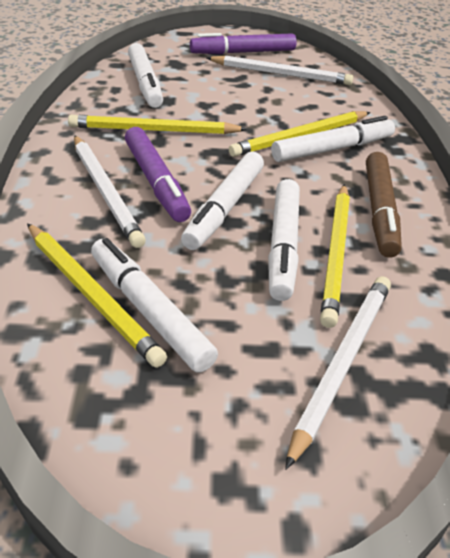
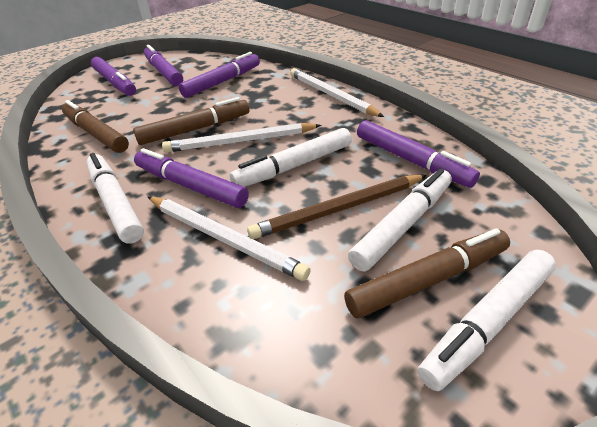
brown marker: 1 -> 3
brown pencil: 0 -> 1
purple marker: 2 -> 5
white marker: 5 -> 4
yellow pencil: 4 -> 0

